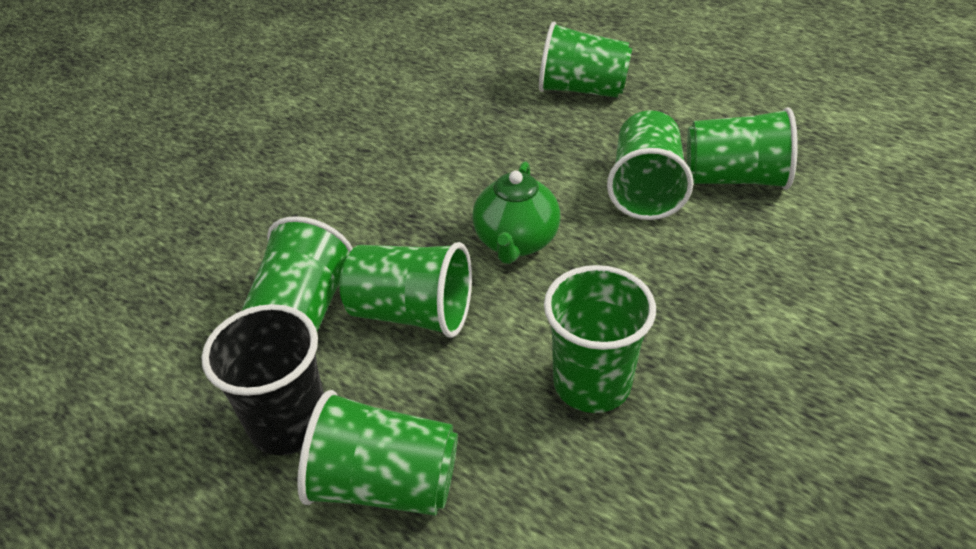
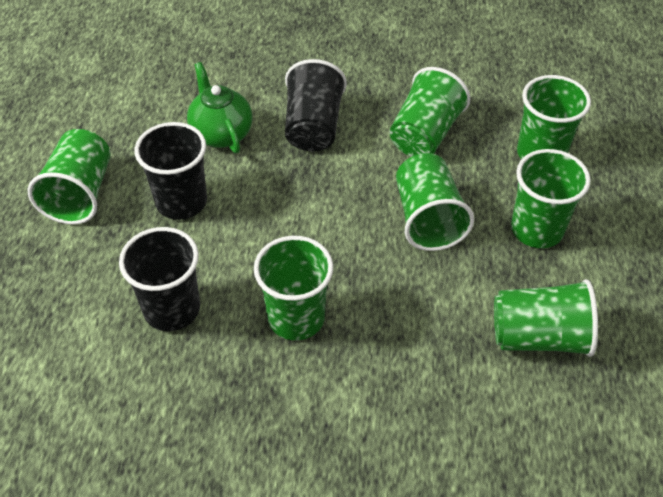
black cup: 1 -> 3

